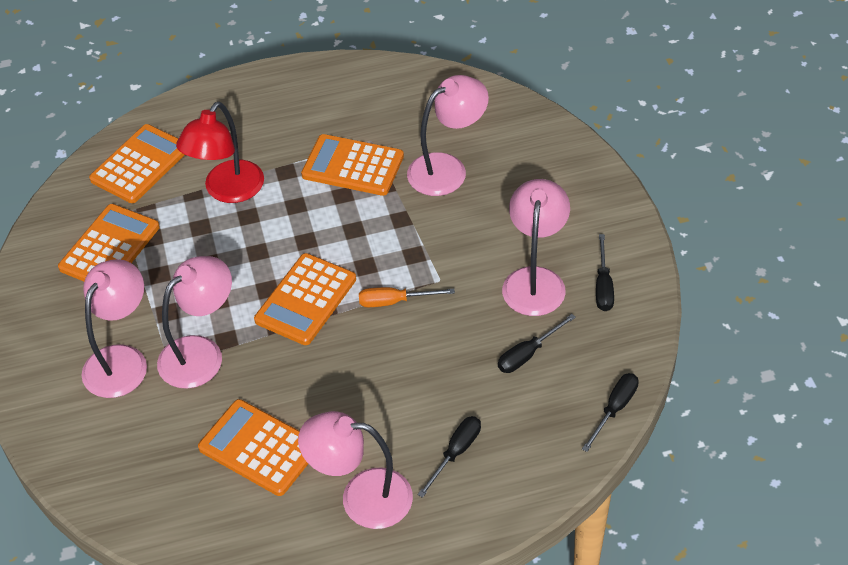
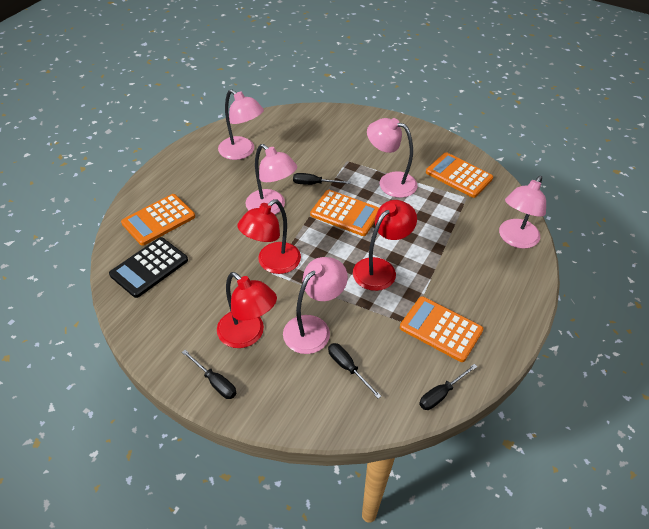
black calculator: 0 -> 1
orange calculator: 5 -> 4
orange screwdriver: 1 -> 0
red lamp: 1 -> 3

